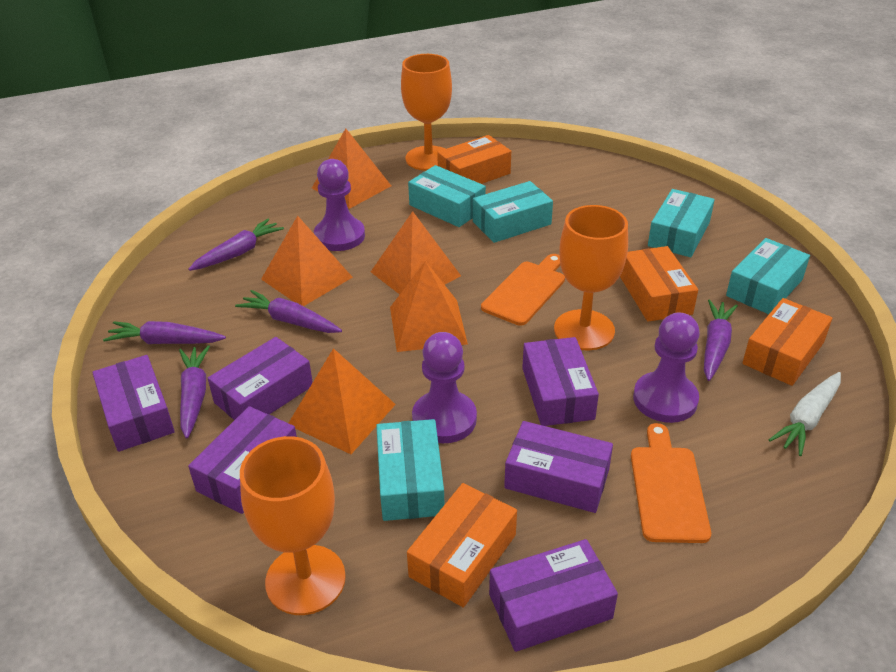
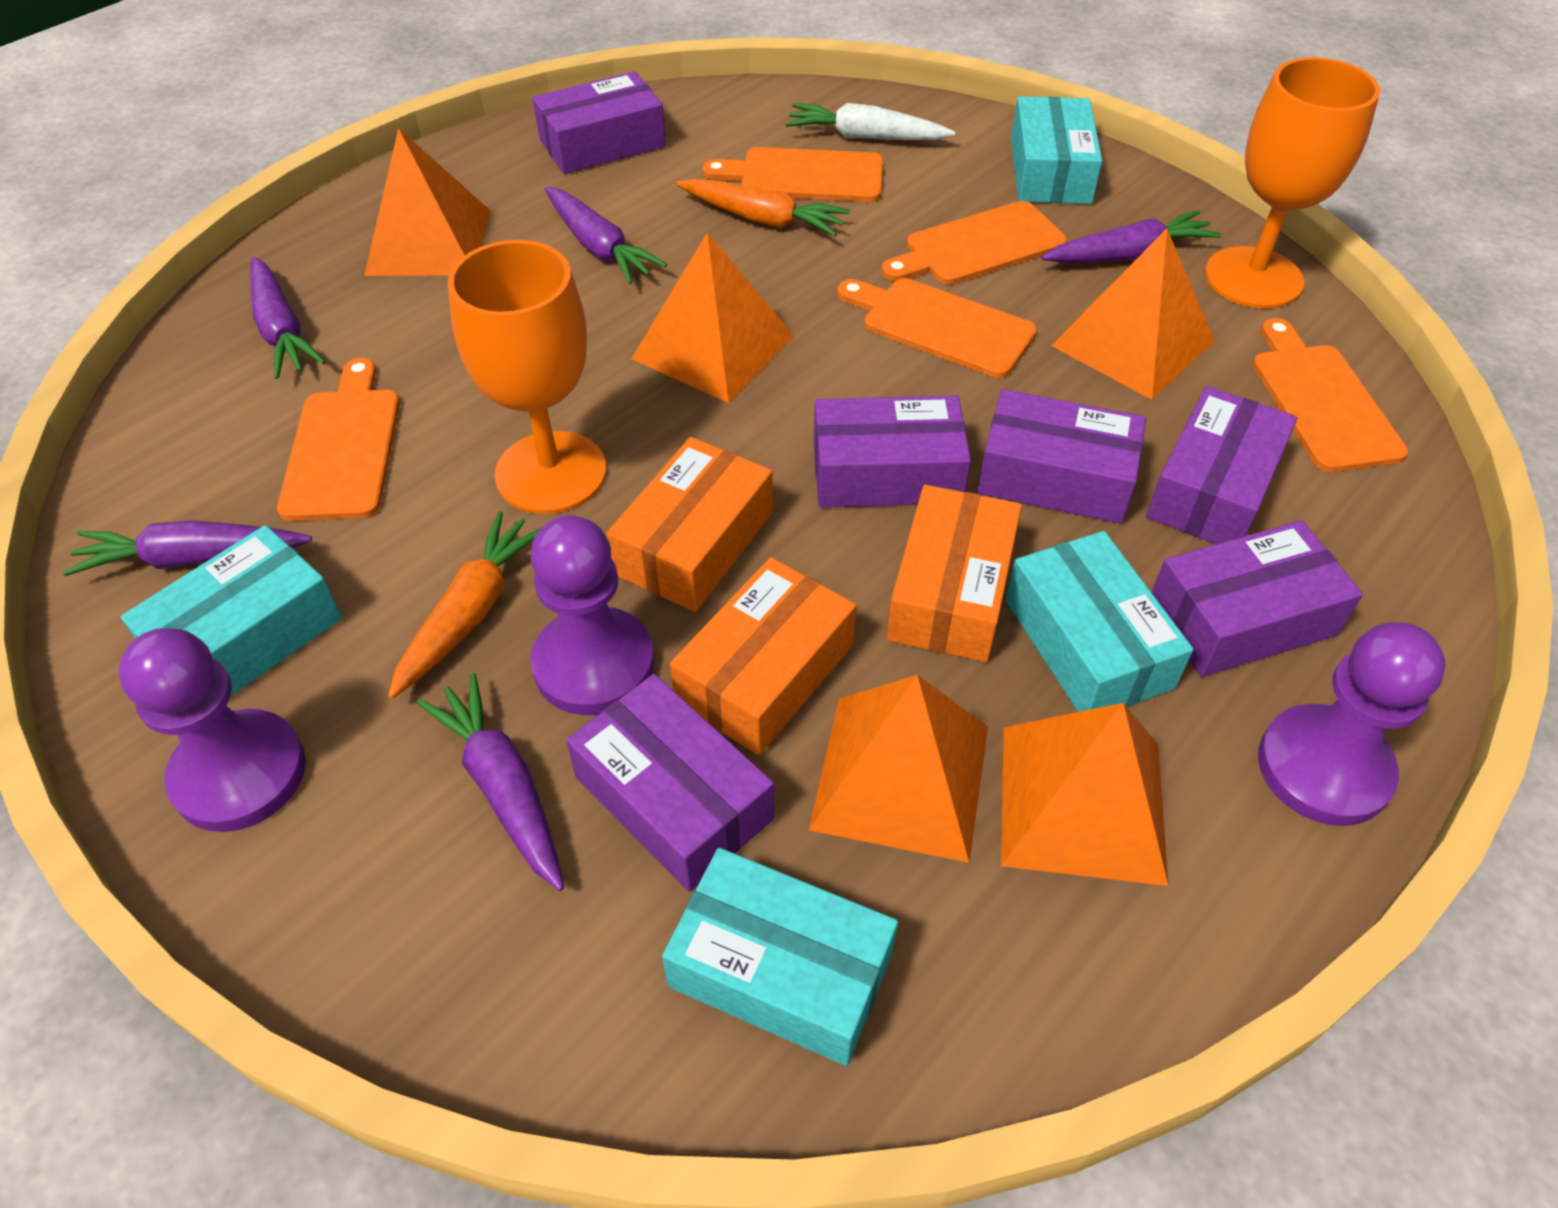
orange box: 4 -> 3
orange carrot: 0 -> 2
orange cutting board: 2 -> 5
orange goblet: 3 -> 2
turquoise box: 5 -> 4

